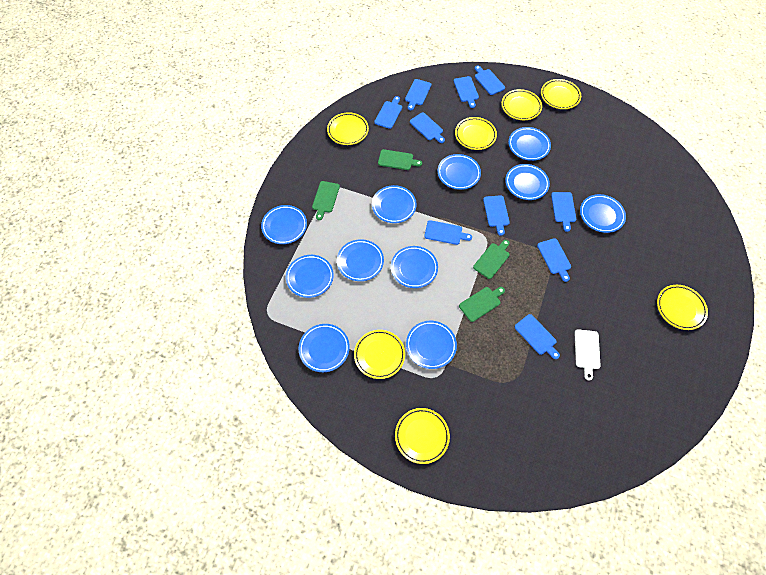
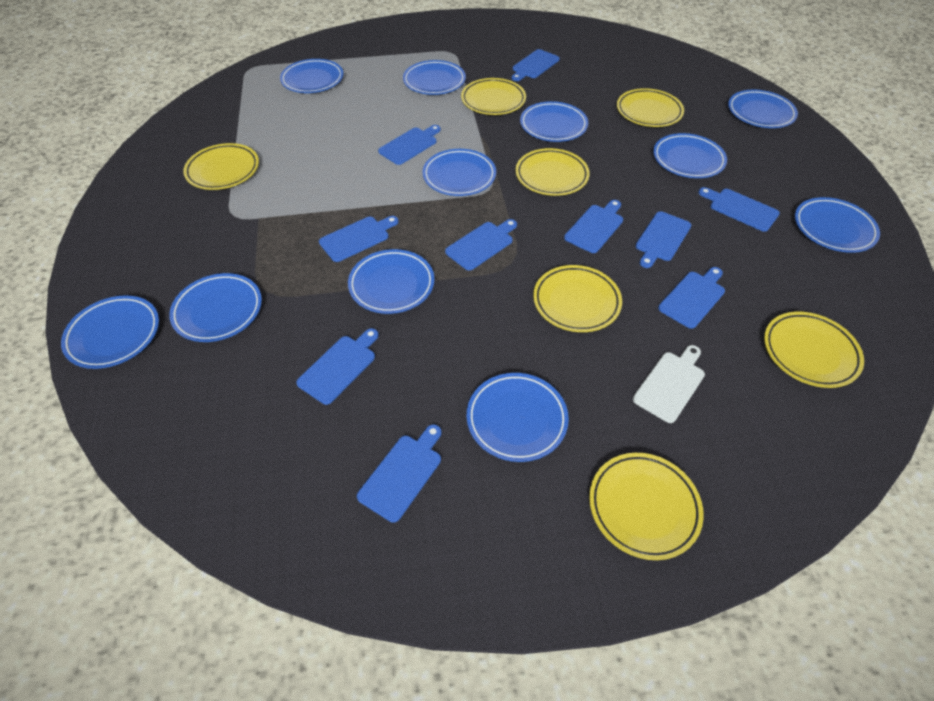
green cutting board: 4 -> 0

